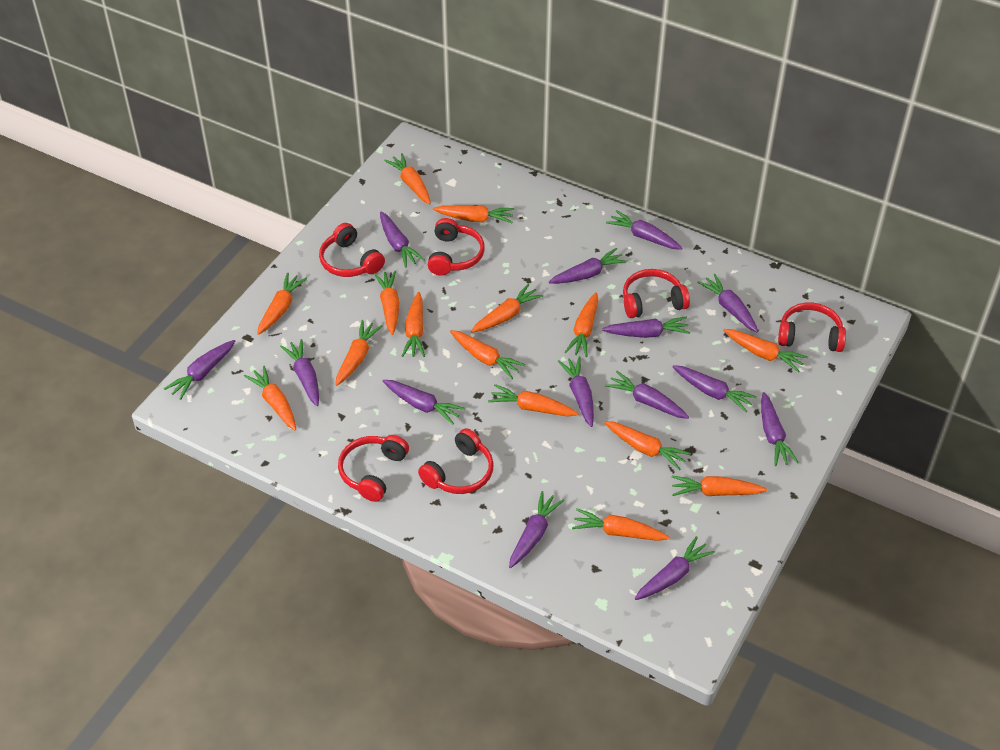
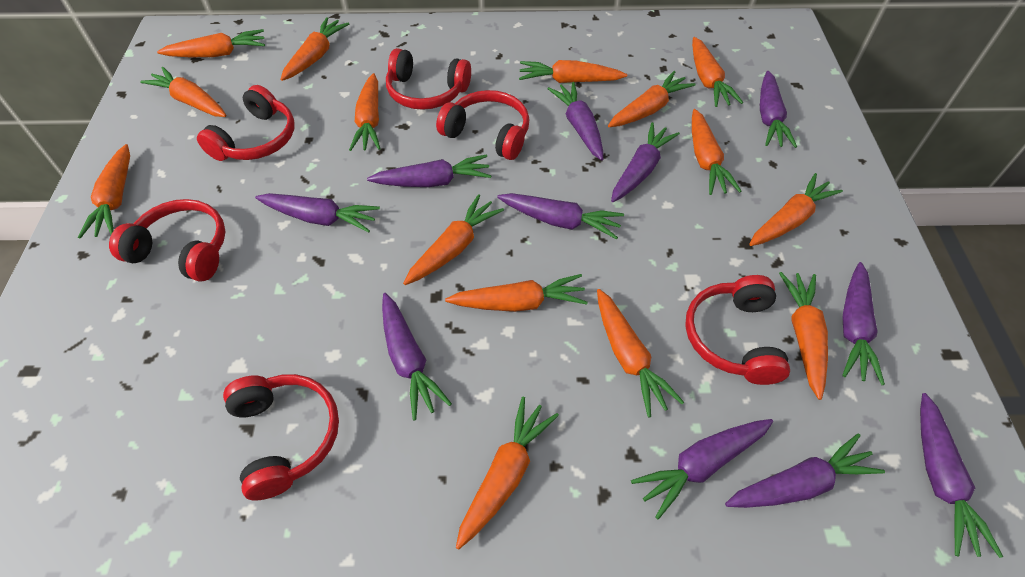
purple carrot: 14 -> 11

